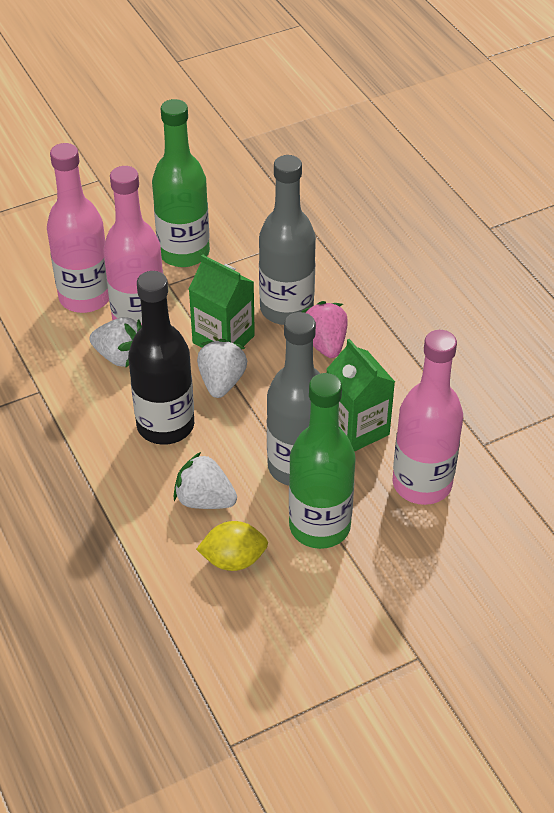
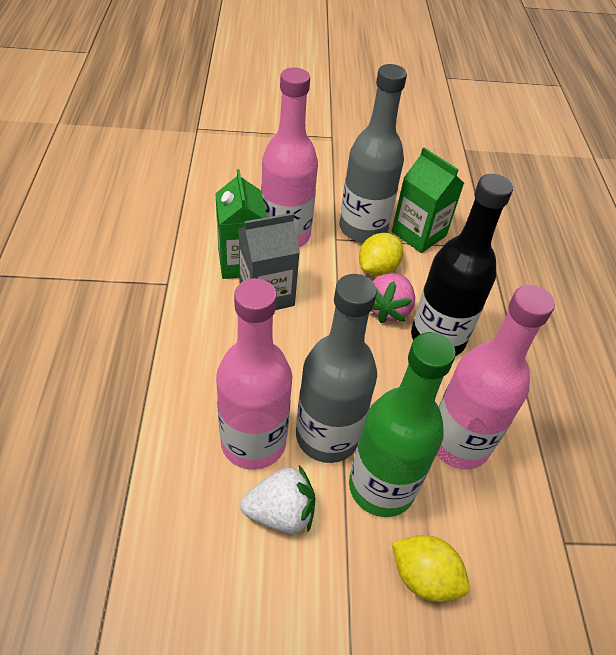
green bottle: 2 -> 1
grey carton: 0 -> 1
white strawberry: 3 -> 1
yellow lemon: 1 -> 2

